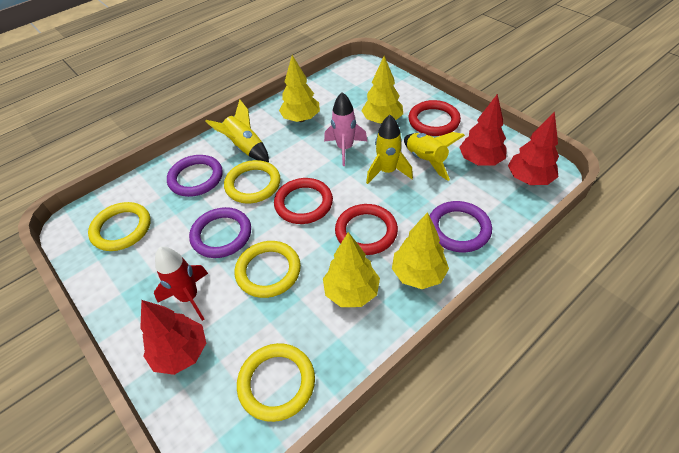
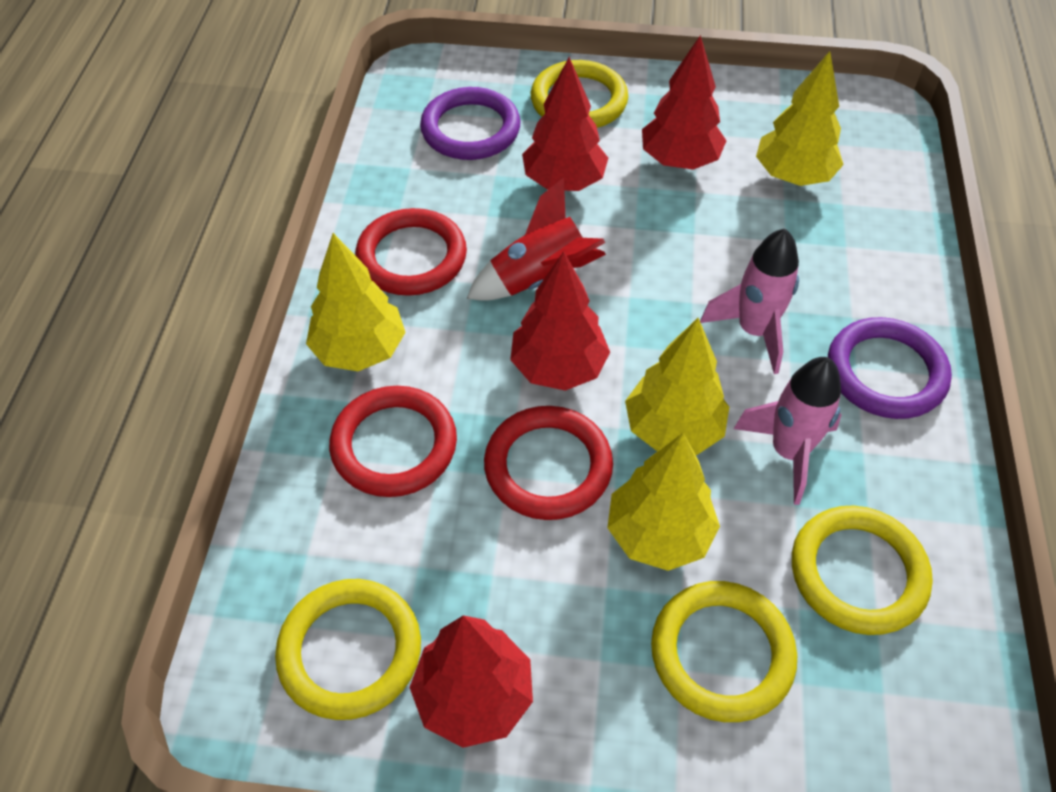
pink rocket: 1 -> 2
purple ring: 3 -> 2
red tree: 3 -> 4
yellow rocket: 3 -> 0

